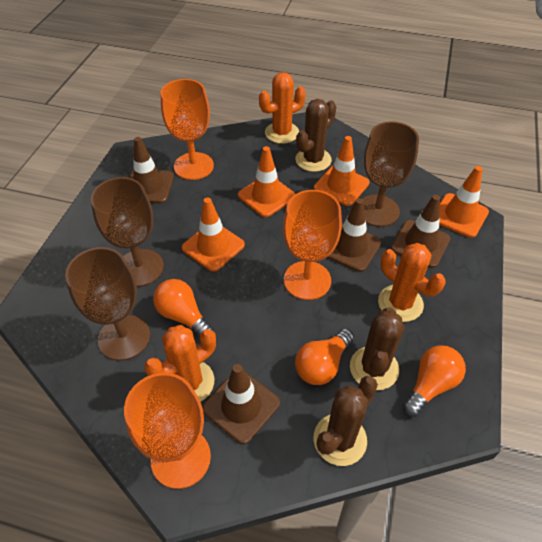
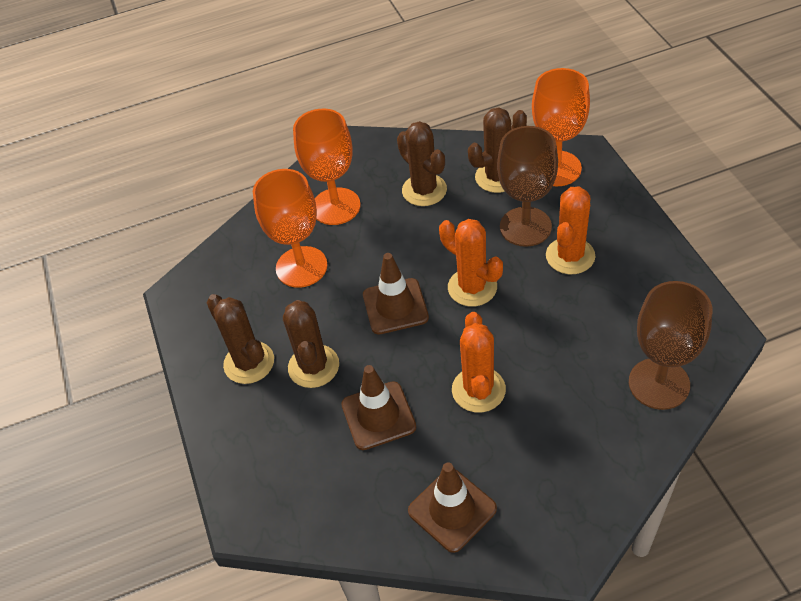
brown cactus: 3 -> 4
brown goblet: 3 -> 2
brown traffic cone: 4 -> 3
orange light bulb: 3 -> 0
orange traffic cone: 4 -> 0

